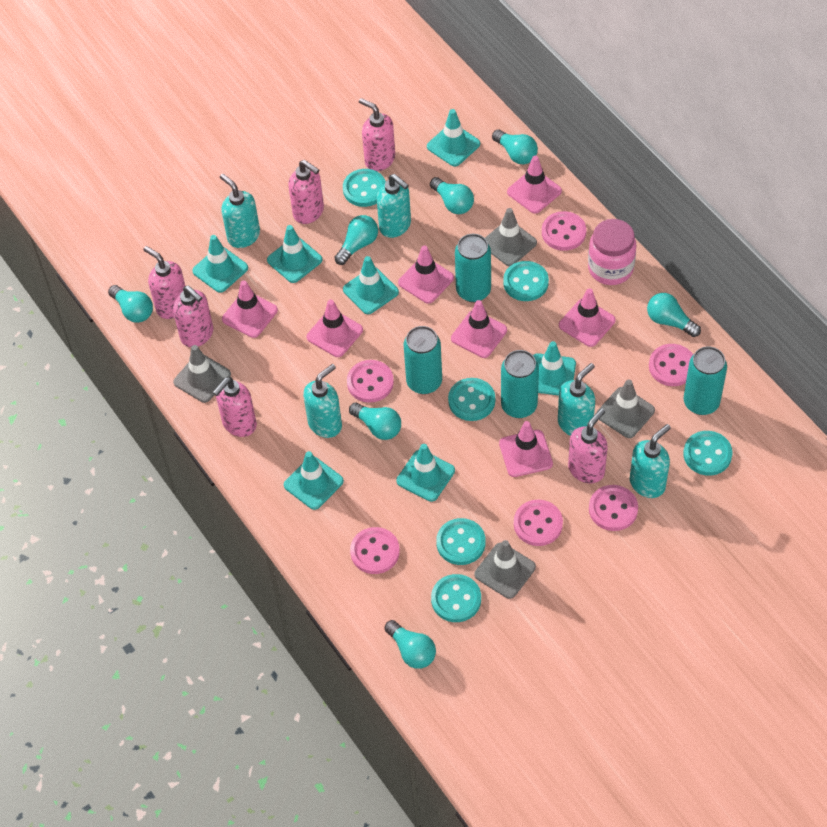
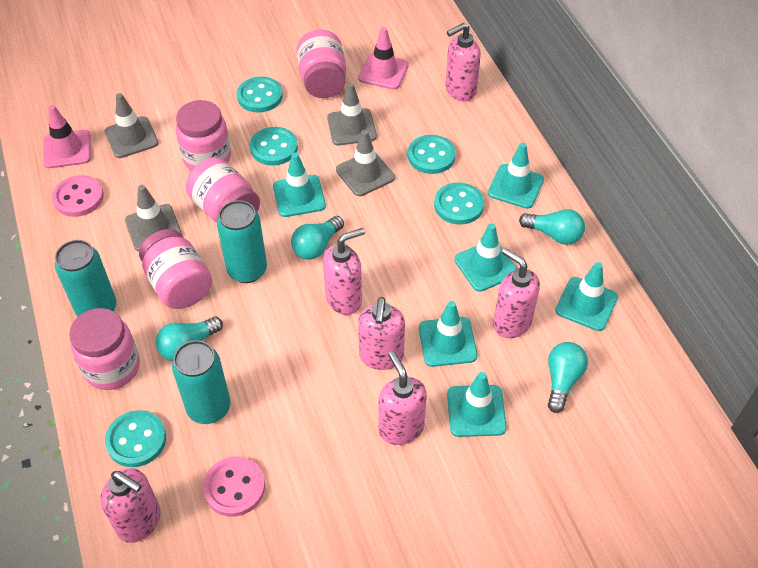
pink button: 6 -> 2
pink jar: 1 -> 5
pink traffic cone: 7 -> 2
turquoise button: 6 -> 5
turquoise can: 4 -> 3
turquoise light bulb: 7 -> 4
turquoise soap dispenser: 5 -> 0
turquoise traffic cone: 7 -> 6

